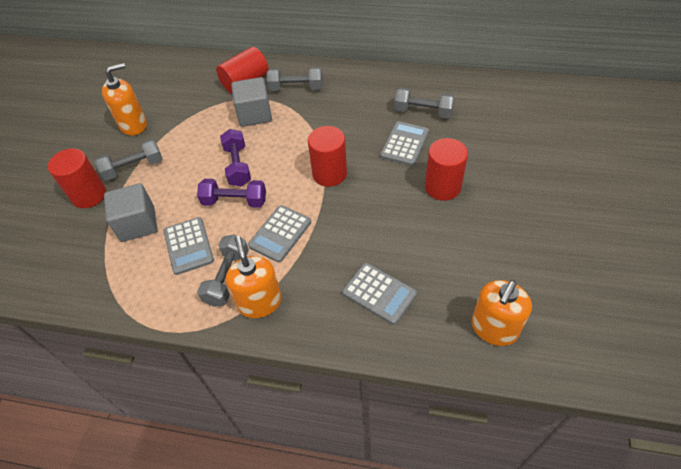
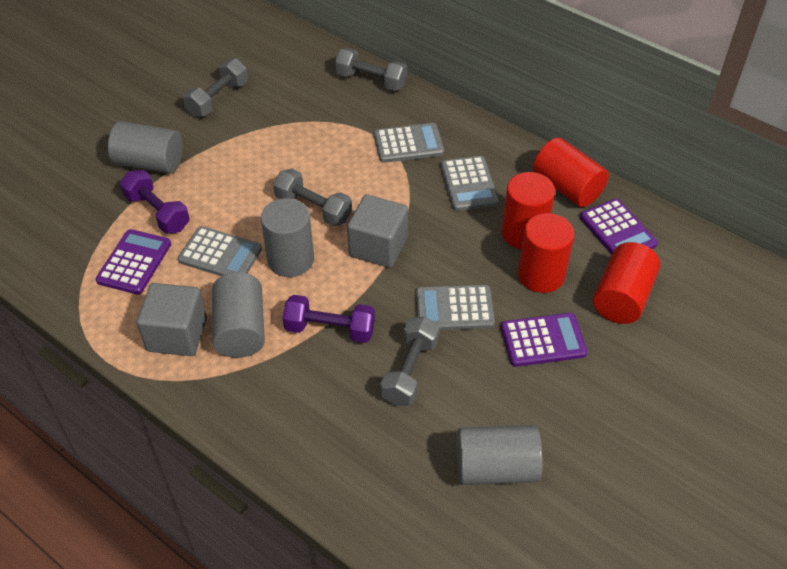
grey cylinder: 0 -> 4
orange soap dispenser: 3 -> 0
purple calculator: 0 -> 3

